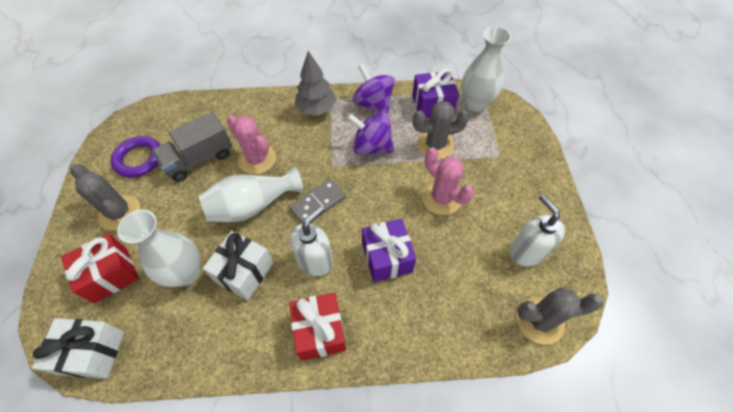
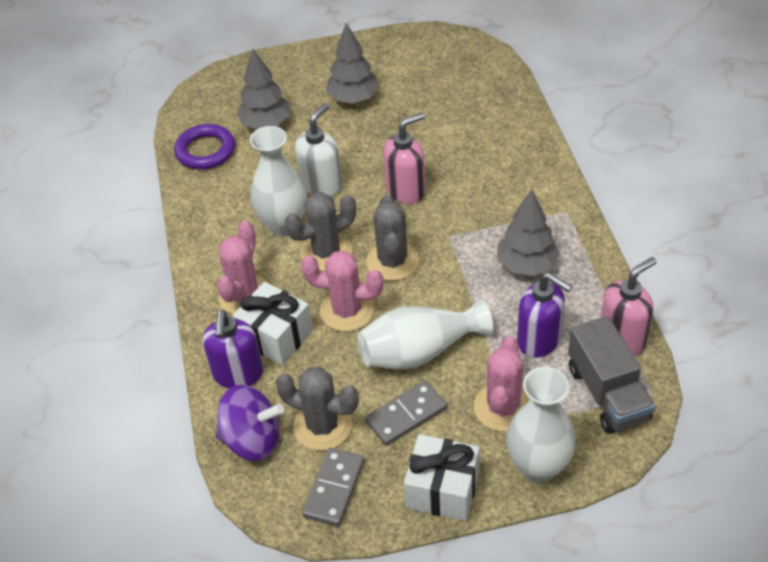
grey domino: 1 -> 2
grey tree: 1 -> 3
pink cactus: 2 -> 3
pink soap dispenser: 0 -> 2
purple gift: 2 -> 0
purple soap dispenser: 0 -> 2
purple spinning top: 2 -> 1
red gift: 2 -> 0
white soap dispenser: 2 -> 1

